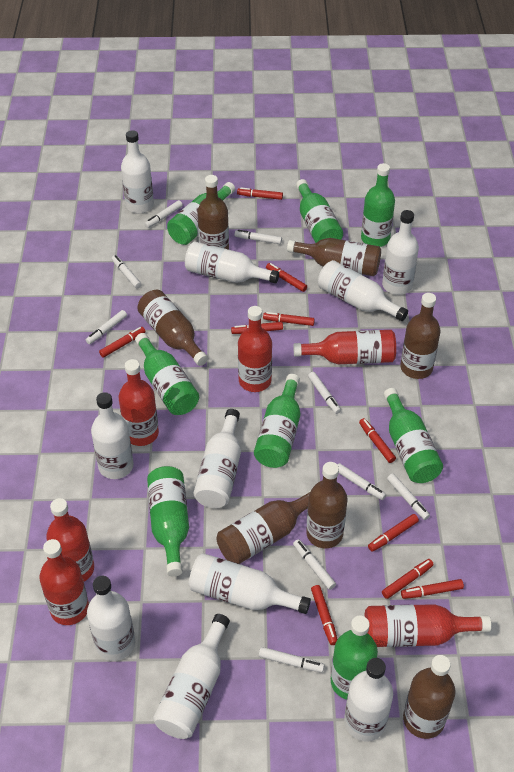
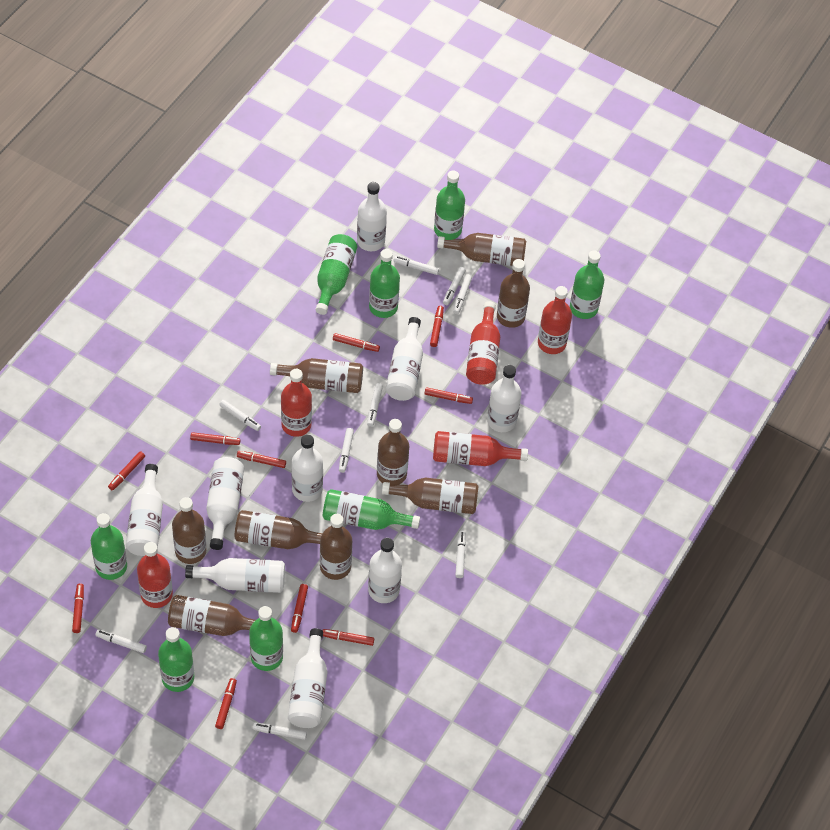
brown bottle: 7 -> 9
red bottle: 6 -> 5
white bottle: 10 -> 9

